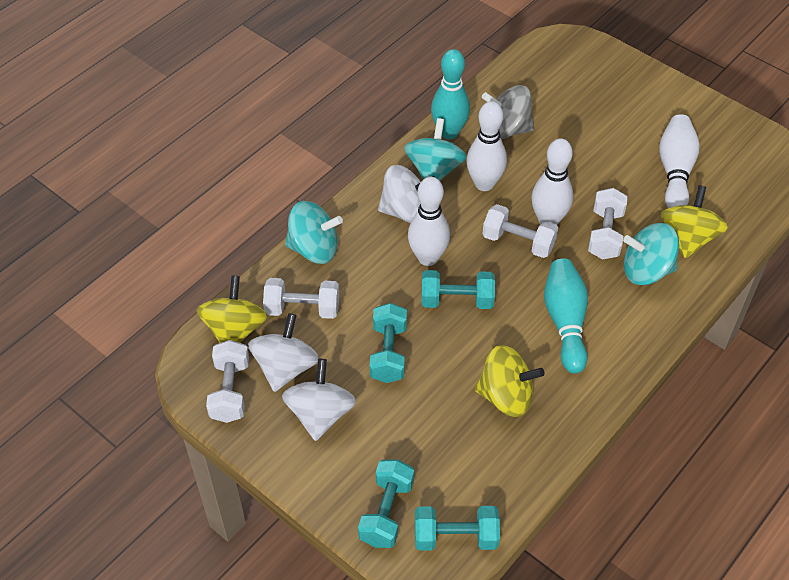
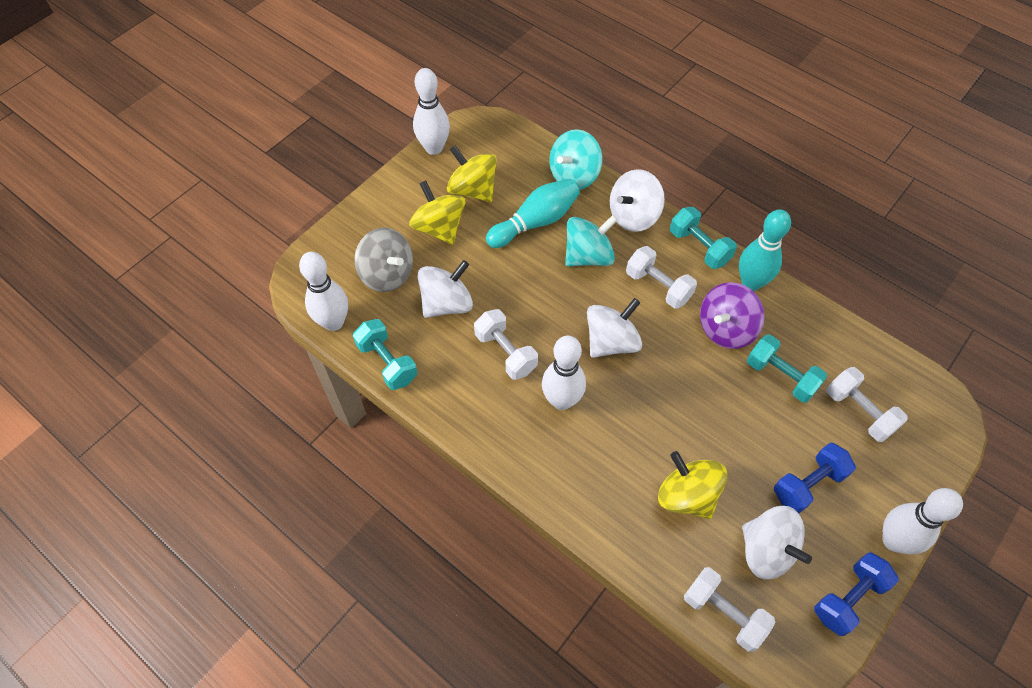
blue dumbbell: 0 -> 2
purple spinning top: 0 -> 1
turquoise dumbbell: 4 -> 3
turquoise spinning top: 3 -> 2
white spinning top: 3 -> 4

